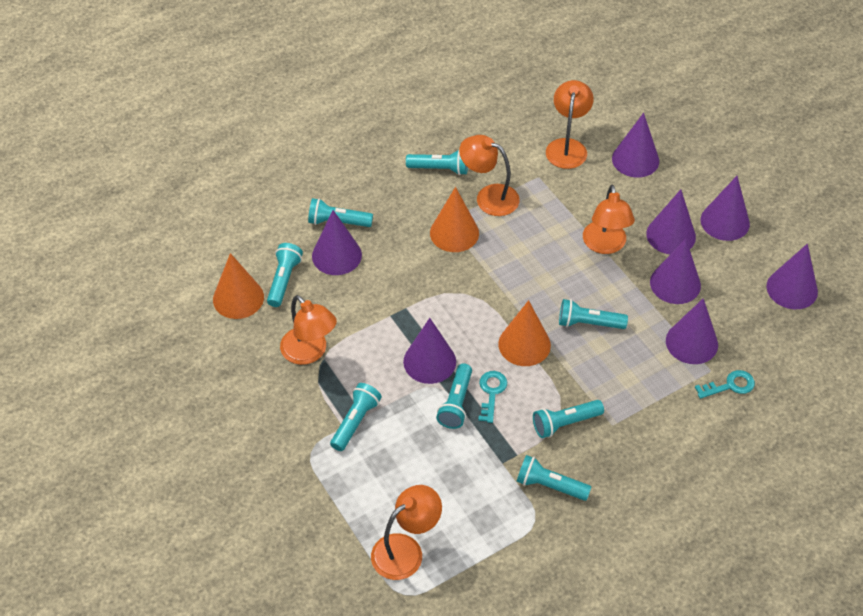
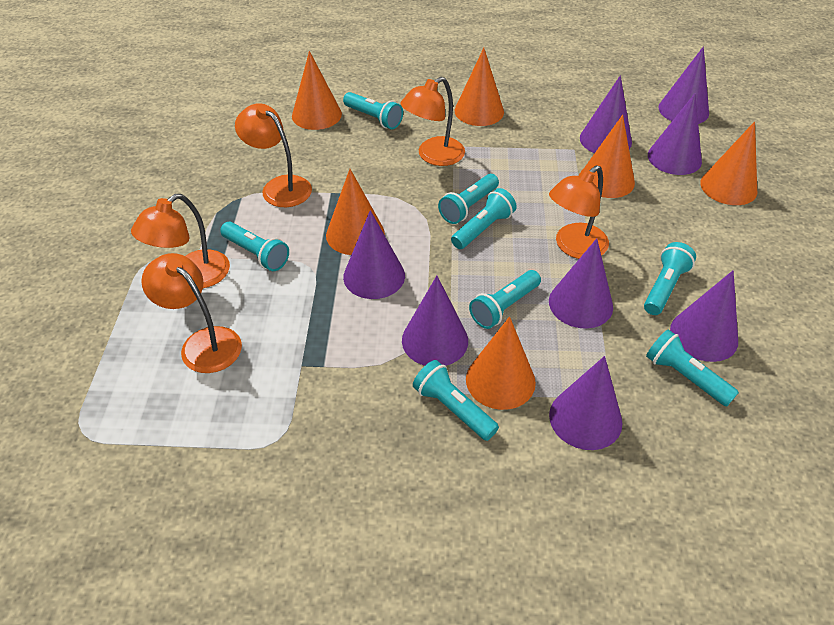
orange cone: 3 -> 6
turquoise key: 2 -> 0

